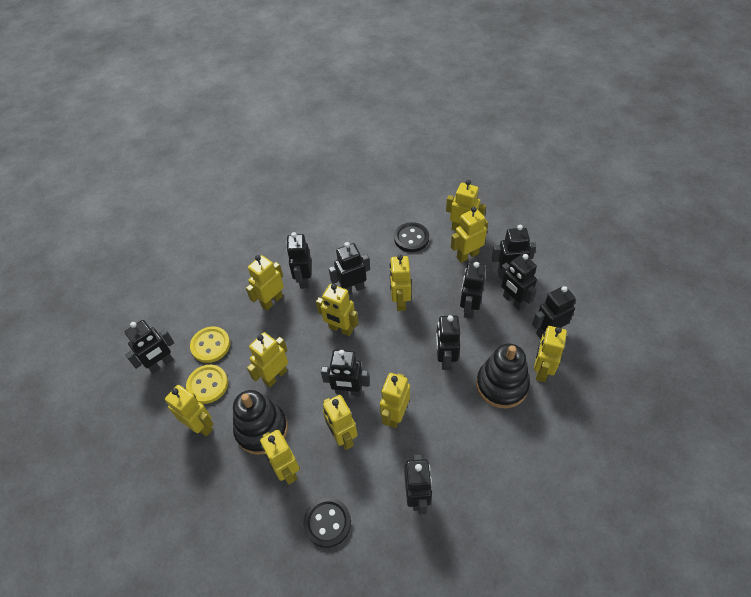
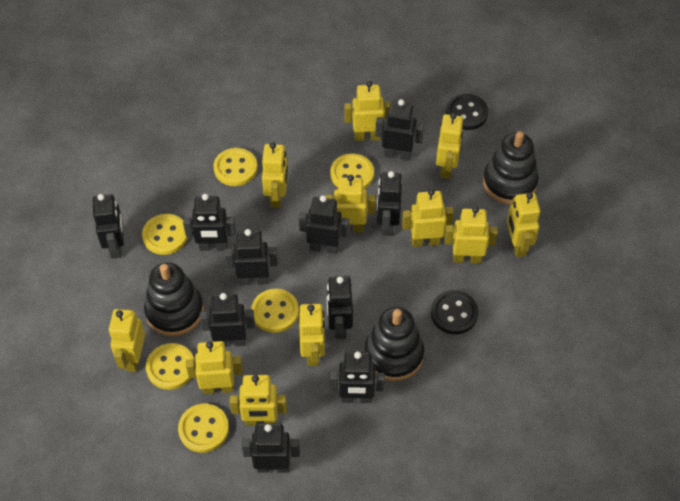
black stacking toy: 2 -> 3
yellow button: 2 -> 6

